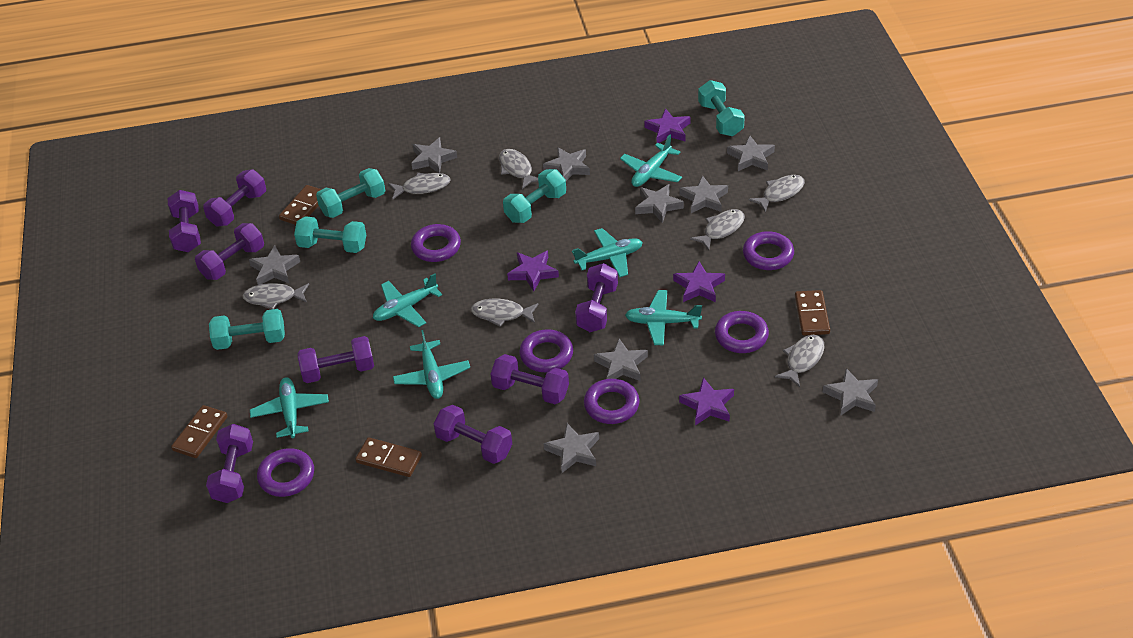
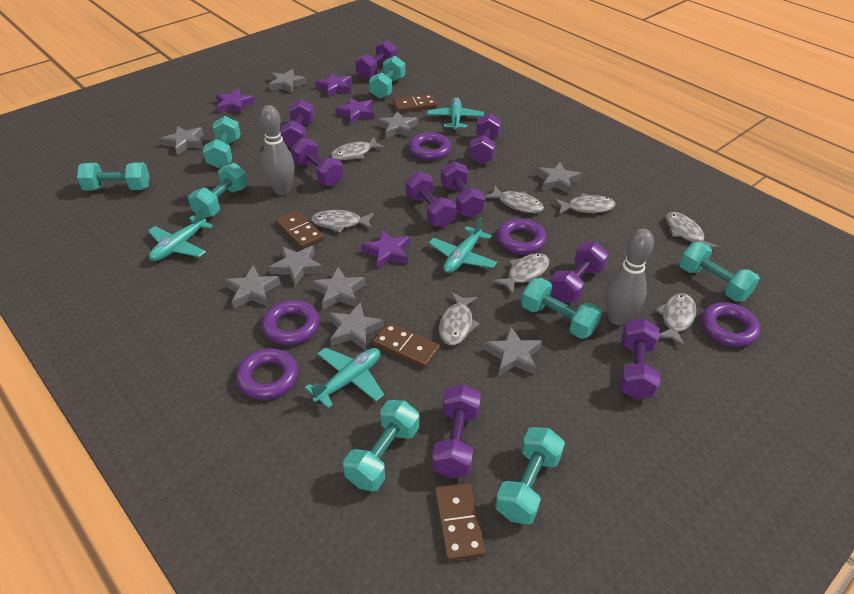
grey bowling pin: 0 -> 2
grey fish: 7 -> 8
purple dumbbell: 8 -> 9
purple ring: 6 -> 5
turquoise dumbbell: 5 -> 8
turquoise plane: 6 -> 4

